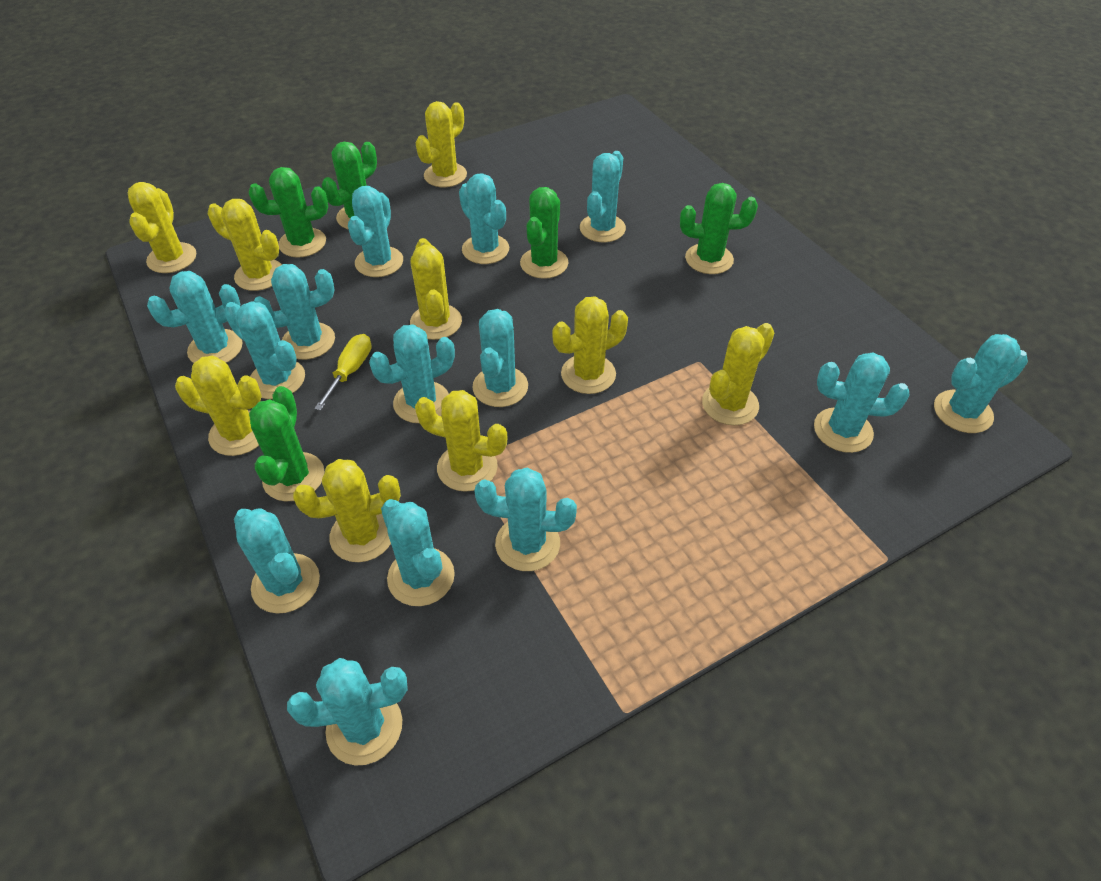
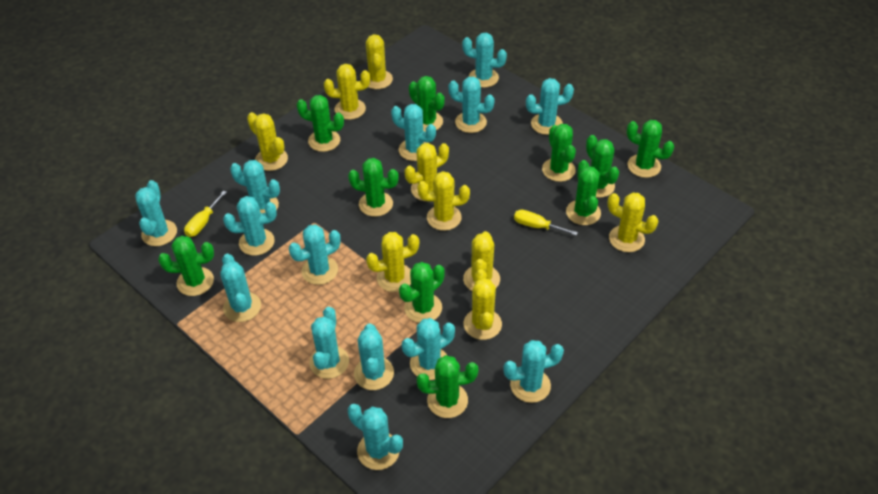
green cactus: 5 -> 10
yellow screwdriver: 1 -> 2

